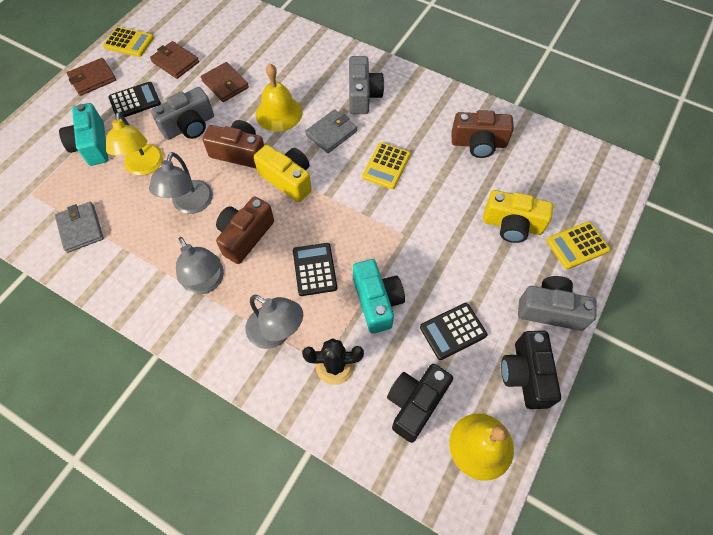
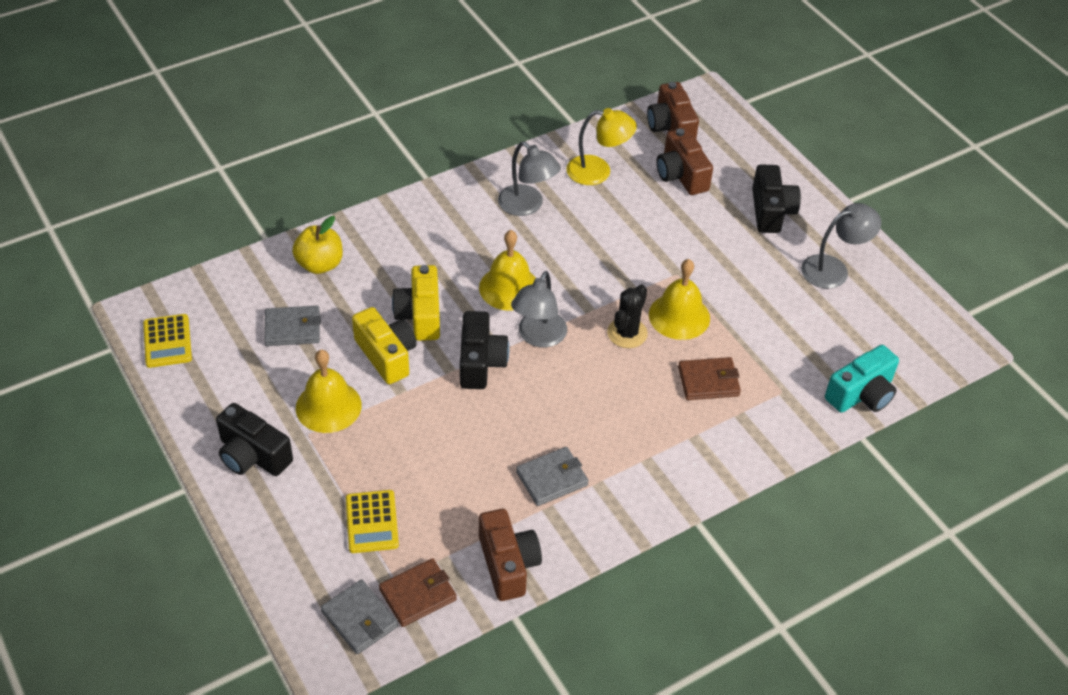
black calculator: 3 -> 0
black camera: 2 -> 3
brown wallet: 3 -> 2
grey camera: 3 -> 0
grey wallet: 2 -> 3
turquoise camera: 2 -> 1
yellow apple: 0 -> 1
yellow bell: 2 -> 3
yellow calculator: 3 -> 2

